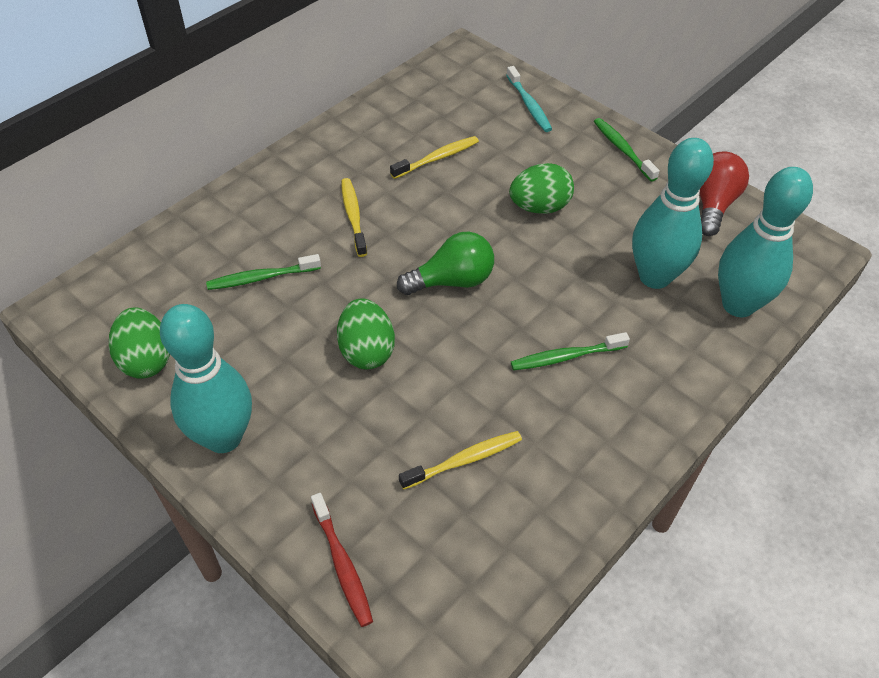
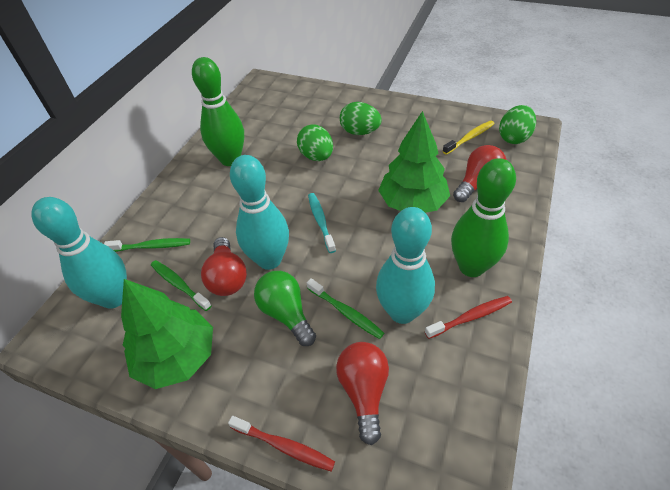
green bowling pin: 0 -> 2
green tree: 0 -> 2
red light bulb: 1 -> 3
red toothbrush: 1 -> 2
yellow toothbrush: 3 -> 1

